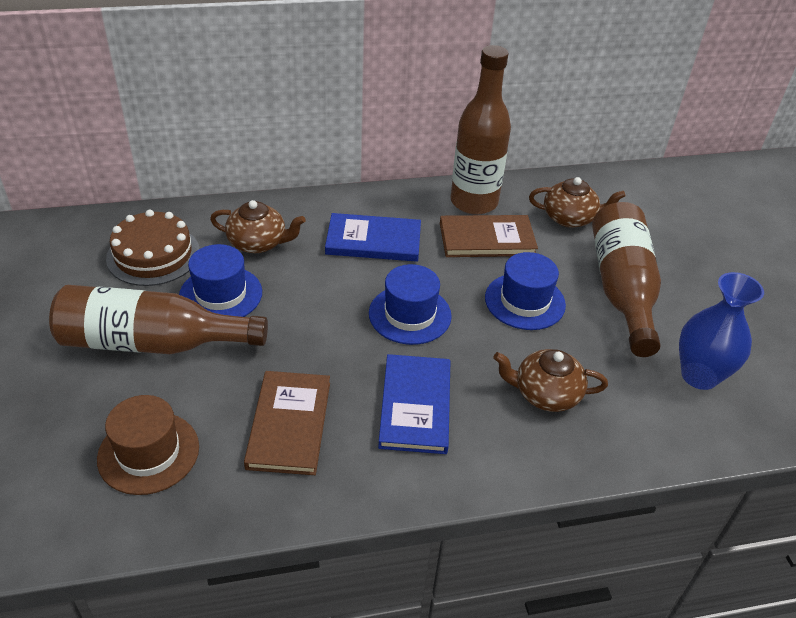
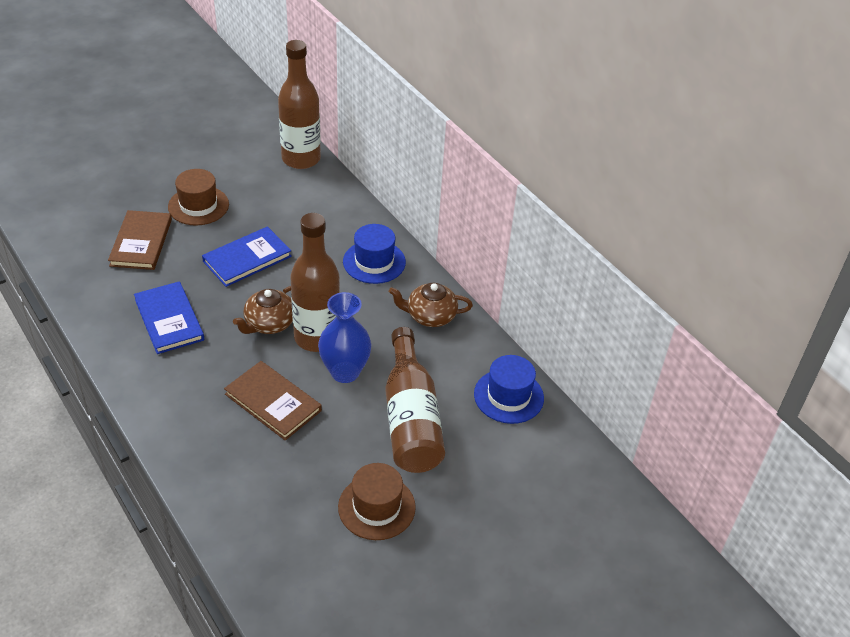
blue hat: 3 -> 2
brown cake: 1 -> 0
brown hat: 1 -> 2
brown teapot: 3 -> 2

